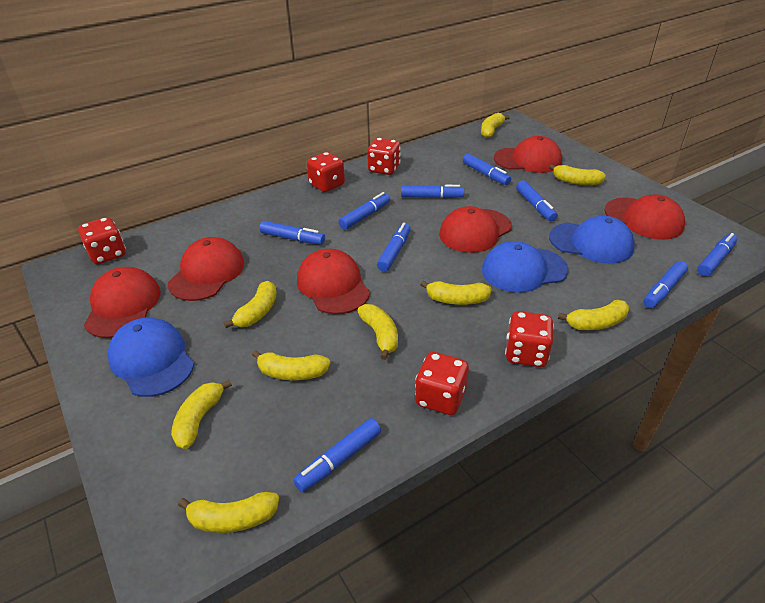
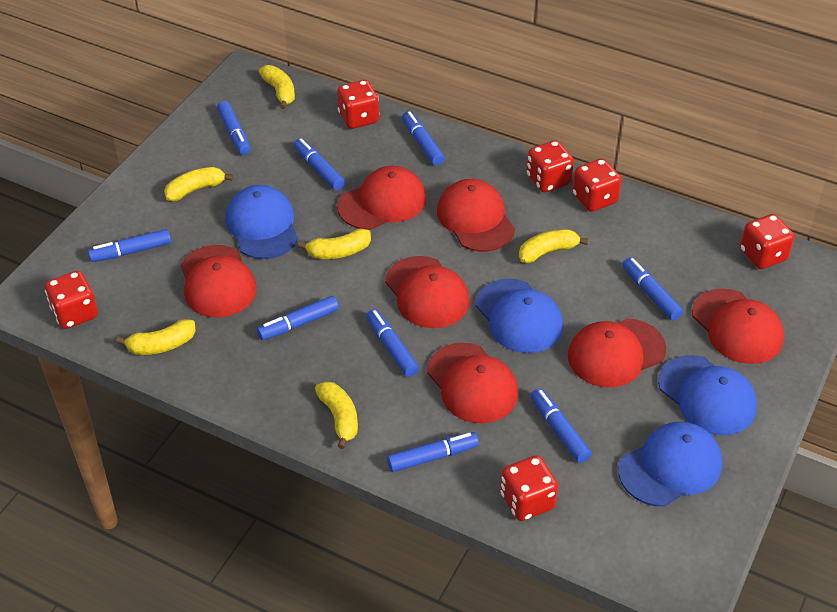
blue cap: 3 -> 4
red cap: 6 -> 7
red dice: 5 -> 6
yellow banana: 9 -> 6

